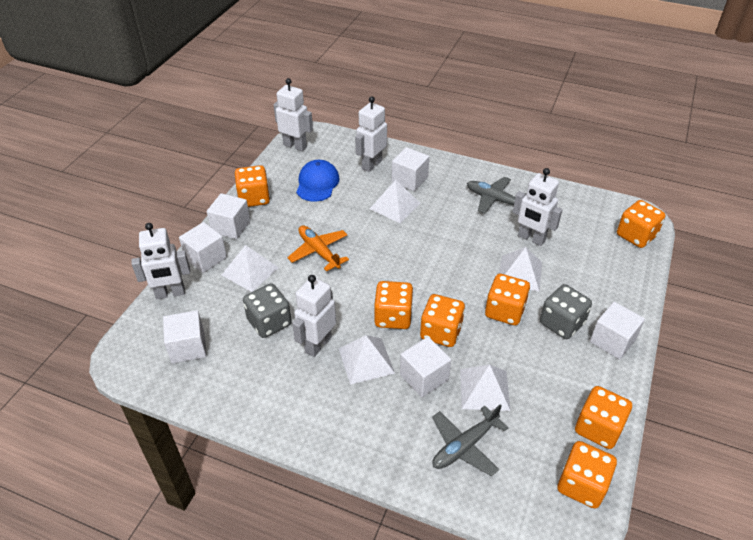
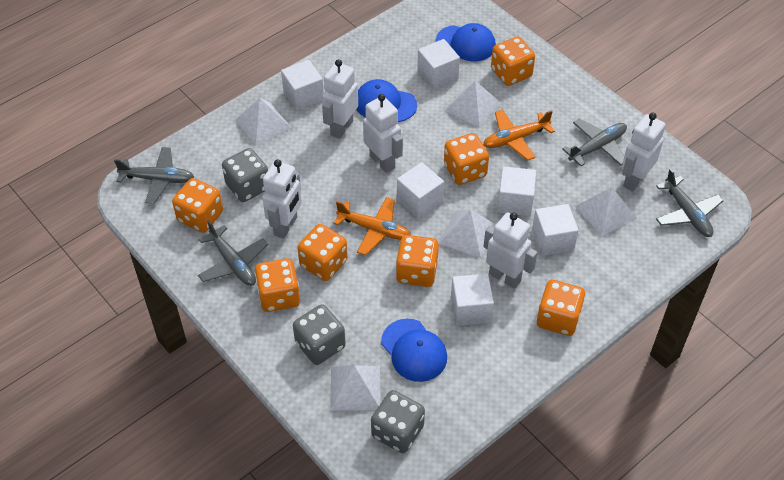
blue cap: 1 -> 3
grey dice: 2 -> 3
grey plane: 2 -> 4
orange plane: 1 -> 2

